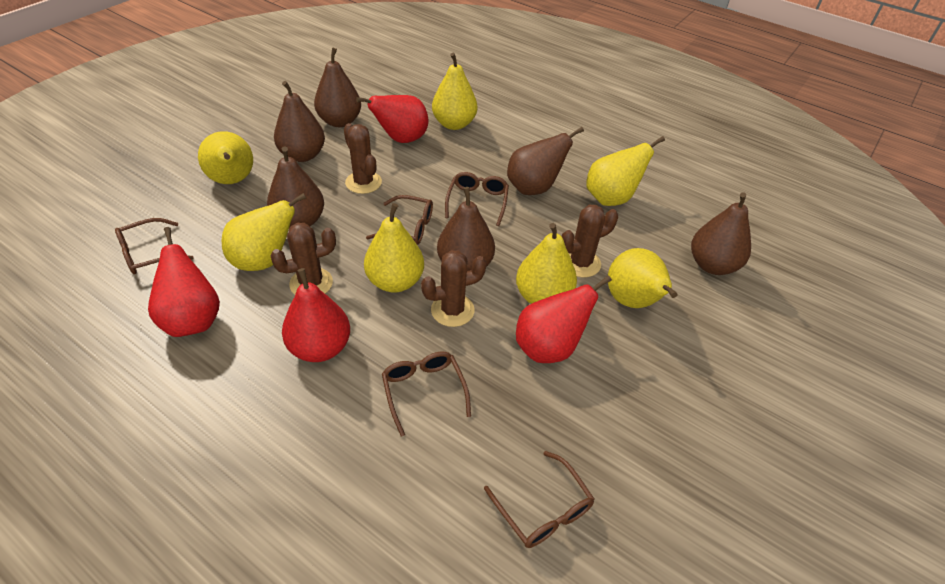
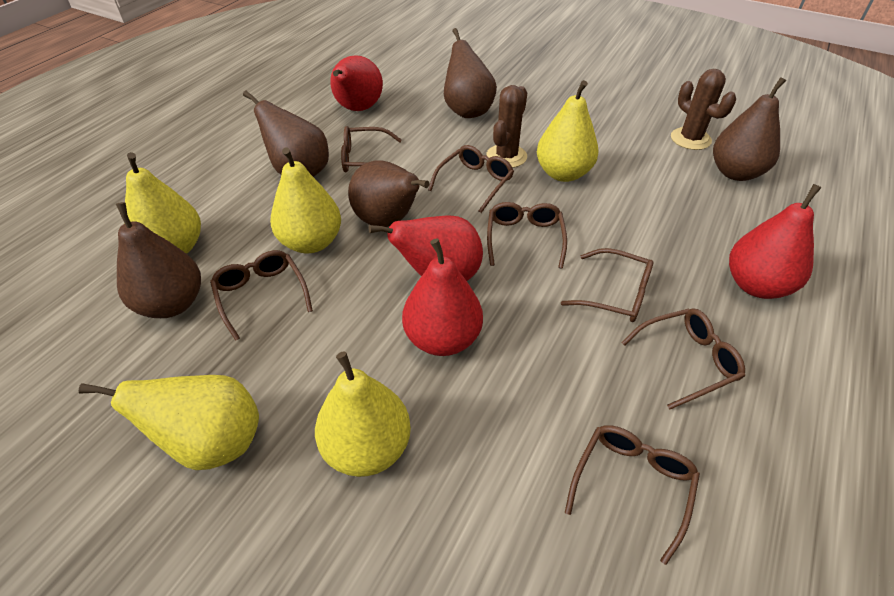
brown cactus: 4 -> 2
brown glasses: 5 -> 7
brown pear: 6 -> 5
yellow pear: 7 -> 5

